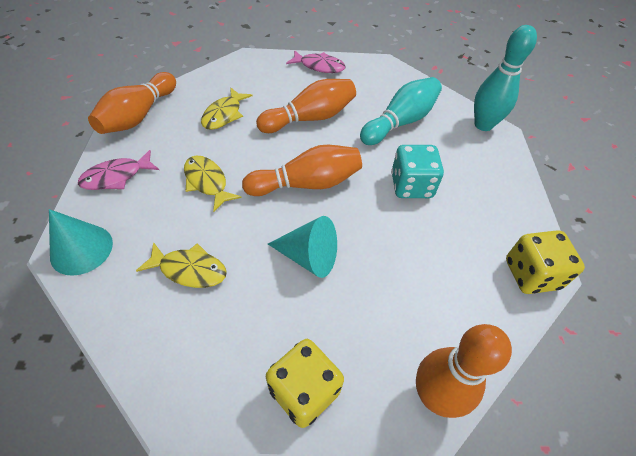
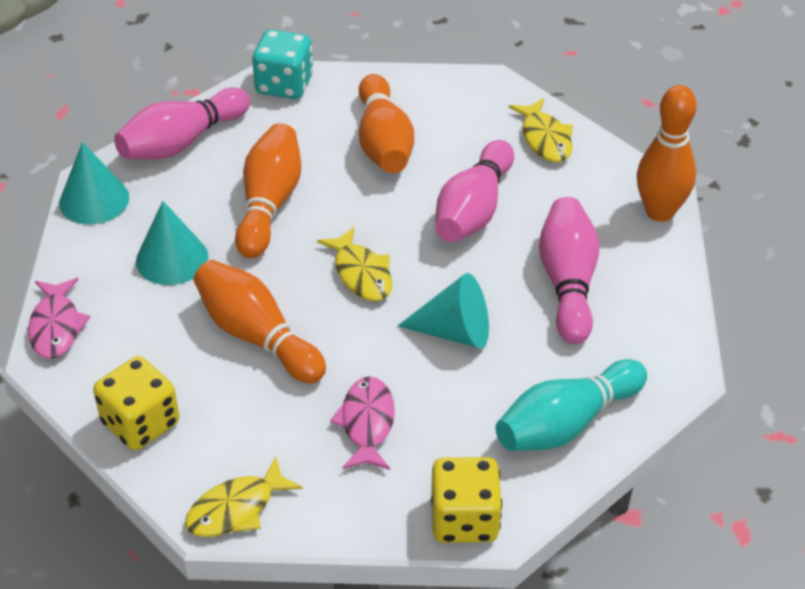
pink bowling pin: 0 -> 3
turquoise bowling pin: 2 -> 1
turquoise cone: 2 -> 3

